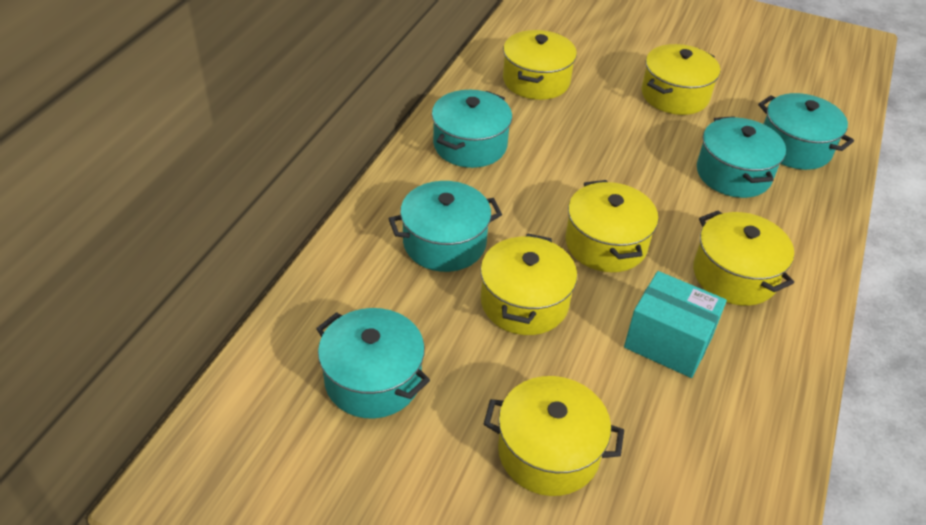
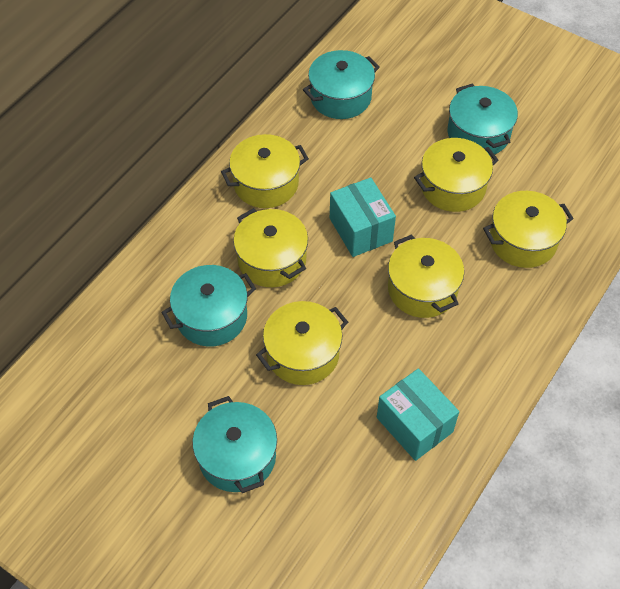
turquoise box: 1 -> 2
turquoise pot: 5 -> 4

